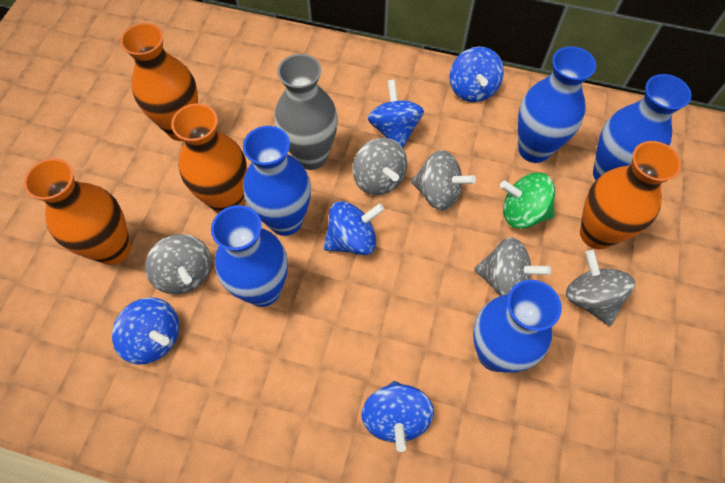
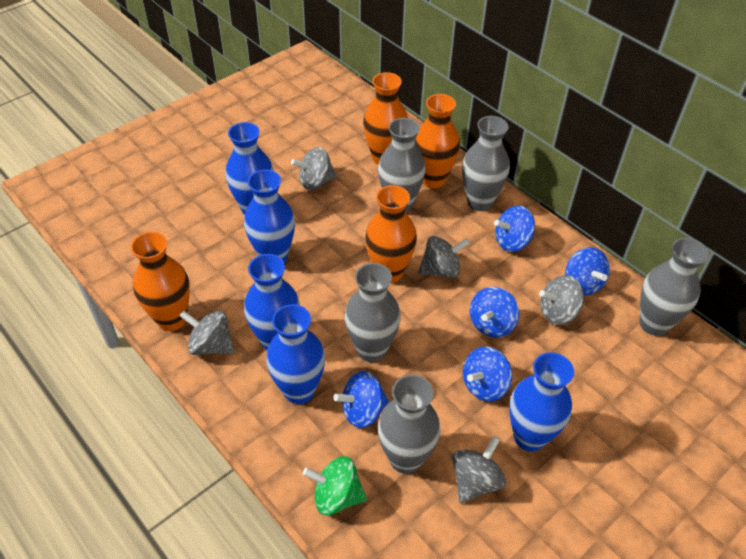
grey vase: 1 -> 5

